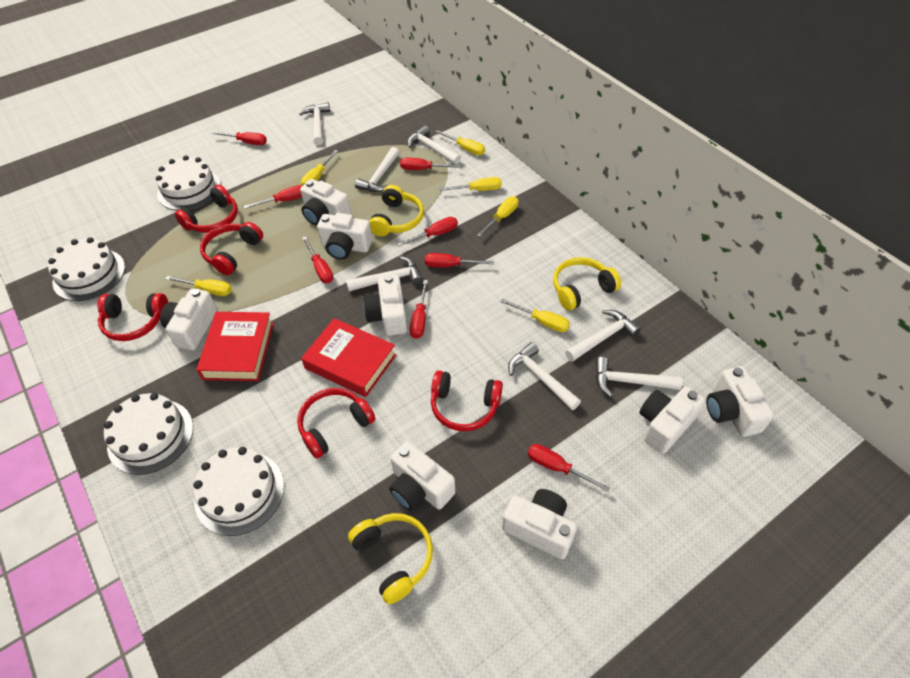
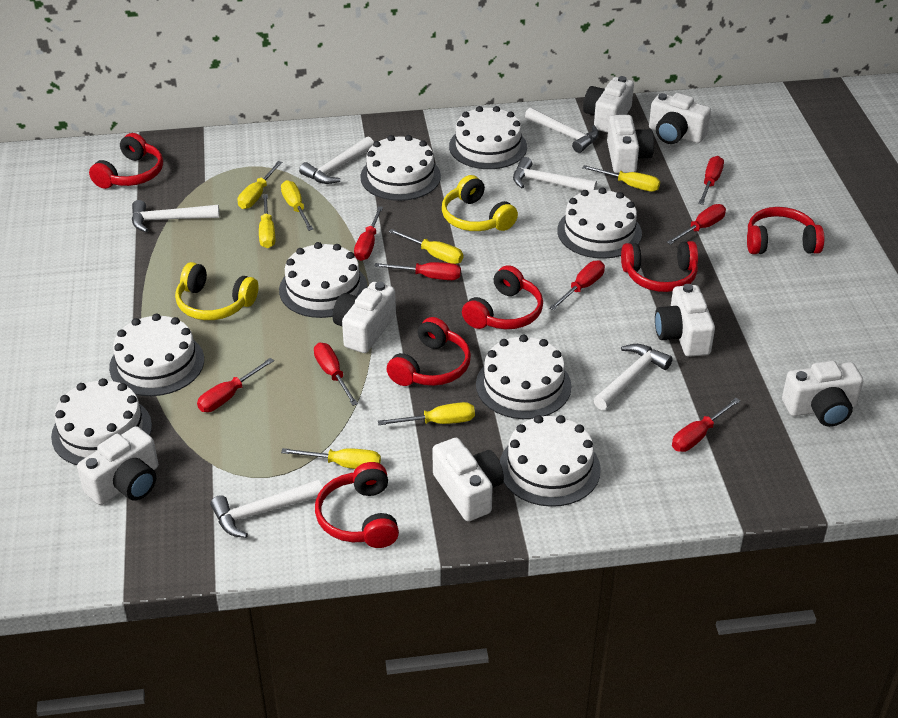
red book: 2 -> 0
red headphones: 5 -> 6
white cake: 4 -> 8
white hammer: 7 -> 6
yellow headphones: 3 -> 2
yellow screwdriver: 6 -> 7

